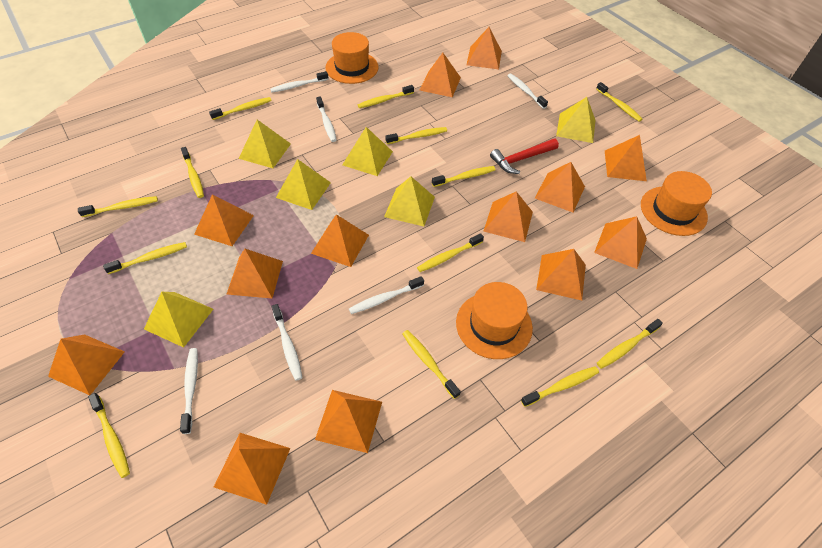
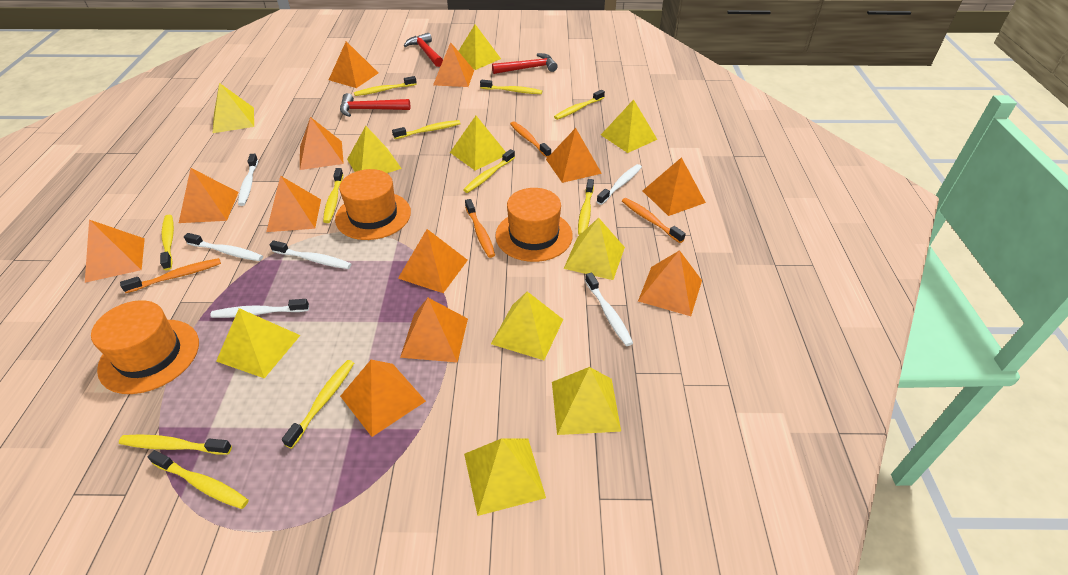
orange pyramid: 13 -> 12
orange toothbrush: 0 -> 4
red hammer: 1 -> 3
yellow pyramid: 6 -> 10
yellow toothbrush: 13 -> 11

